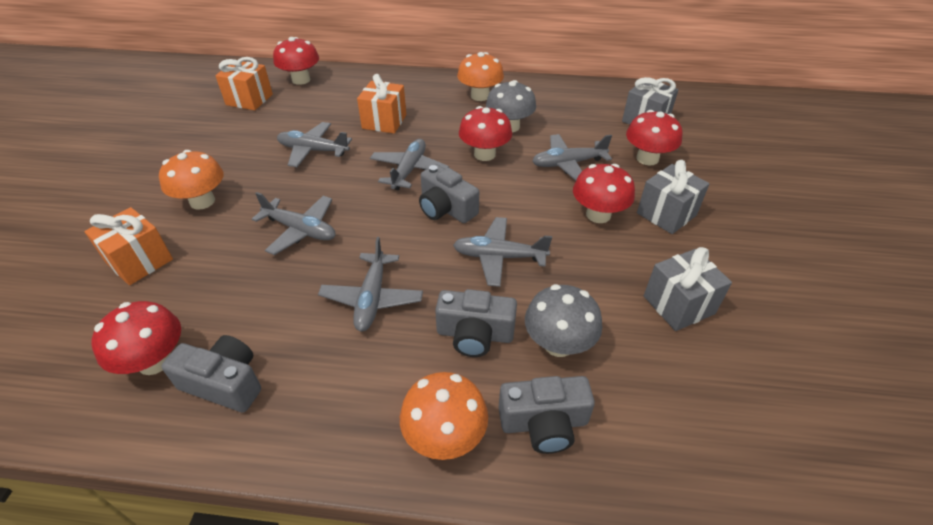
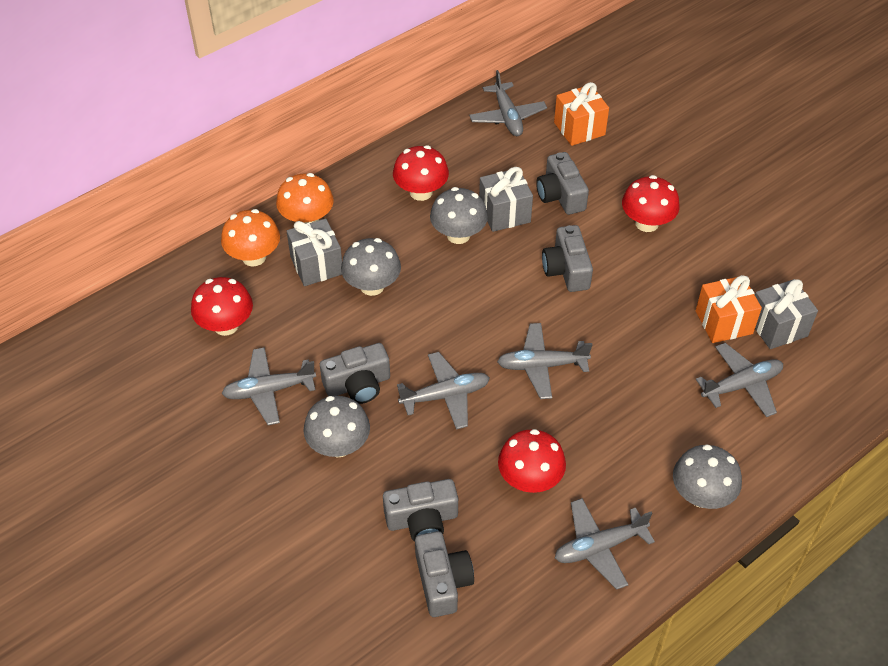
grey camera: 4 -> 5
grey mushroom: 2 -> 4
orange gift: 3 -> 2
orange mushroom: 3 -> 2
red mushroom: 5 -> 4

